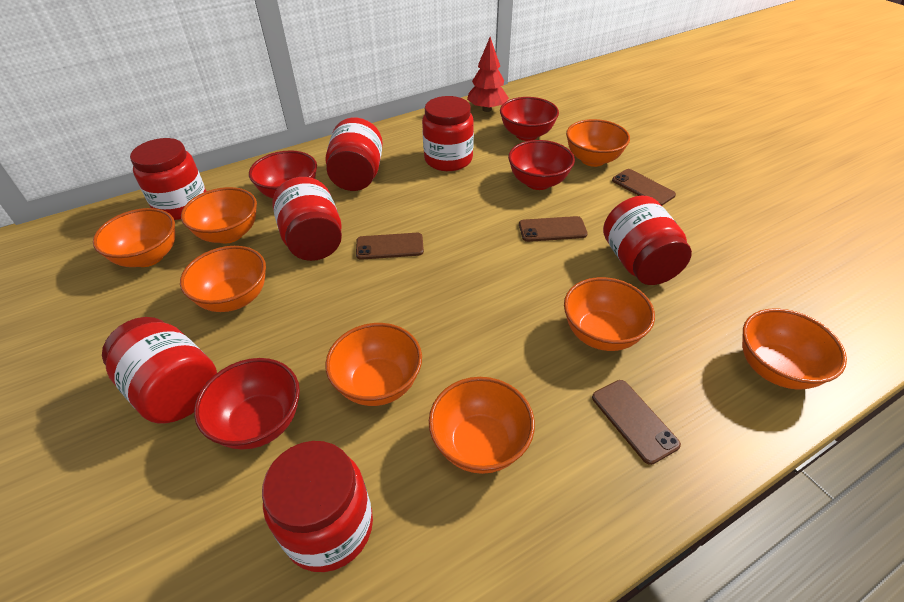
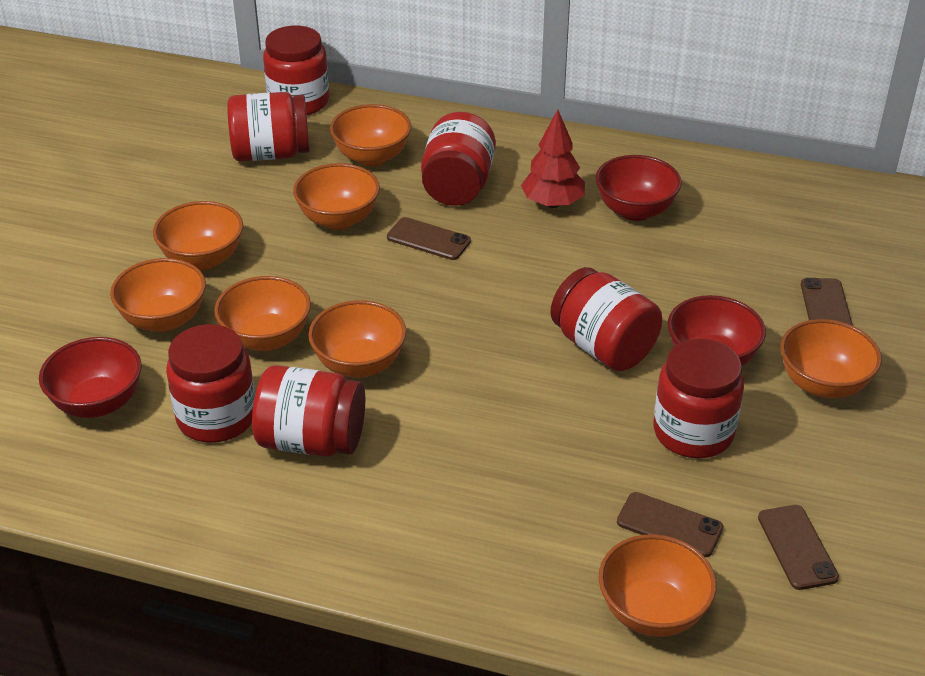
red bowl: 4 -> 3

